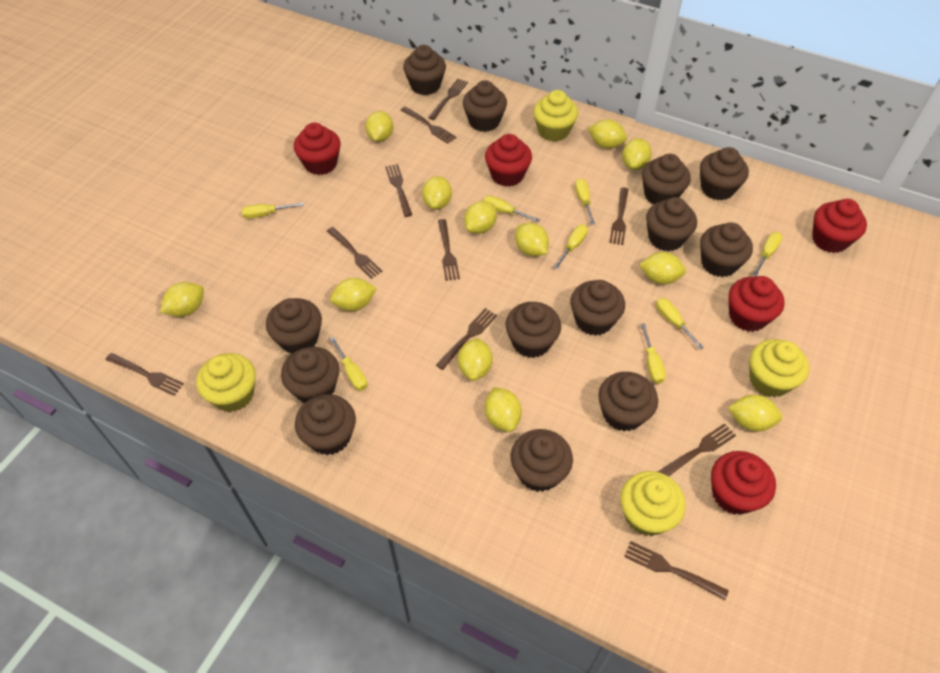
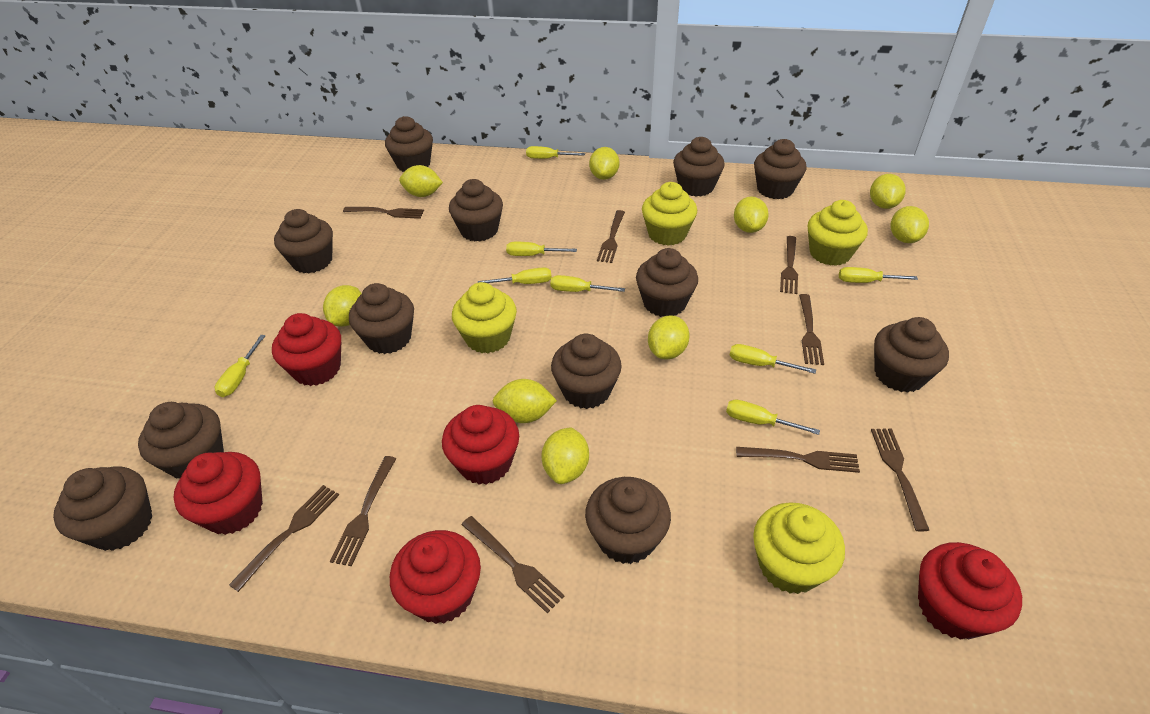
brown cupcake: 13 -> 12
brown fork: 10 -> 9
yellow lemon: 12 -> 9

